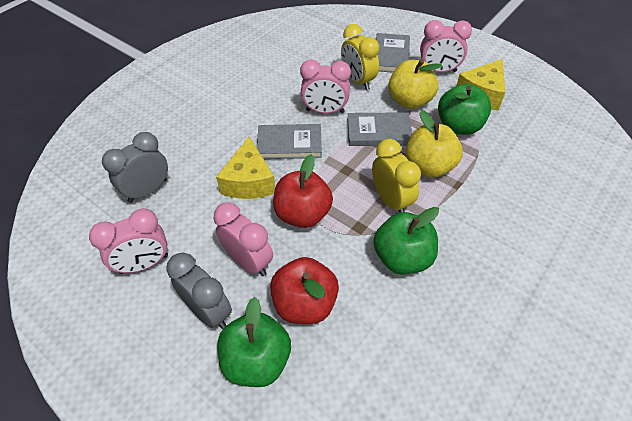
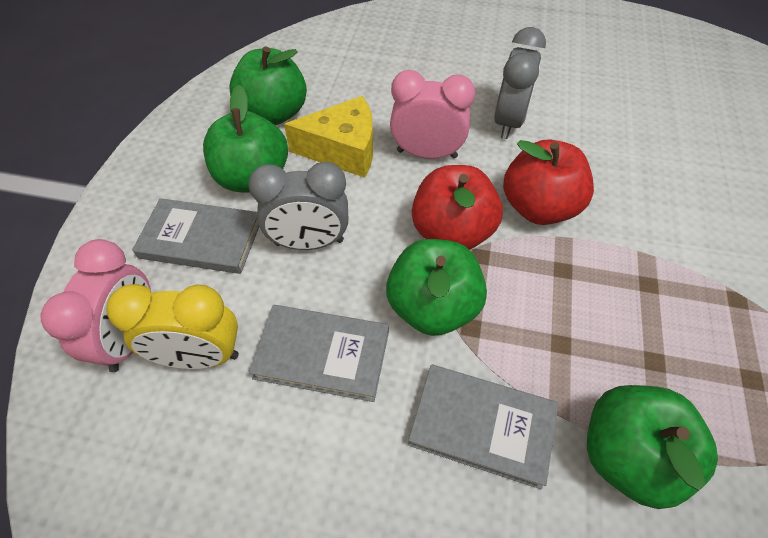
green apple: 3 -> 4
pink clock: 4 -> 2
yellow apple: 2 -> 0
yellow cheese: 2 -> 1
yellow clock: 2 -> 1

